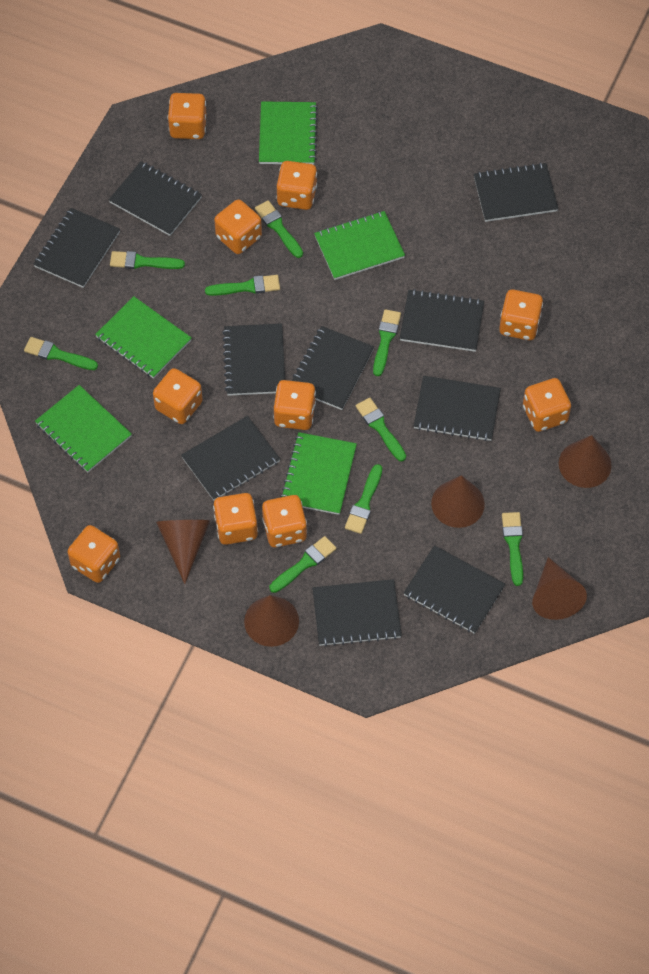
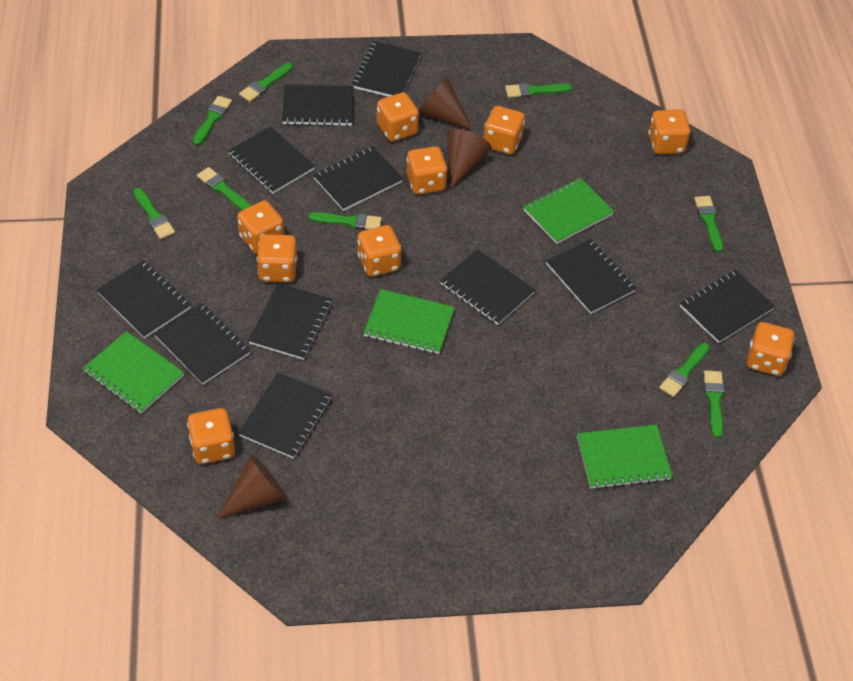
black notebook: 10 -> 11
brown cone: 5 -> 3
green notebook: 5 -> 4
orange dice: 10 -> 9

